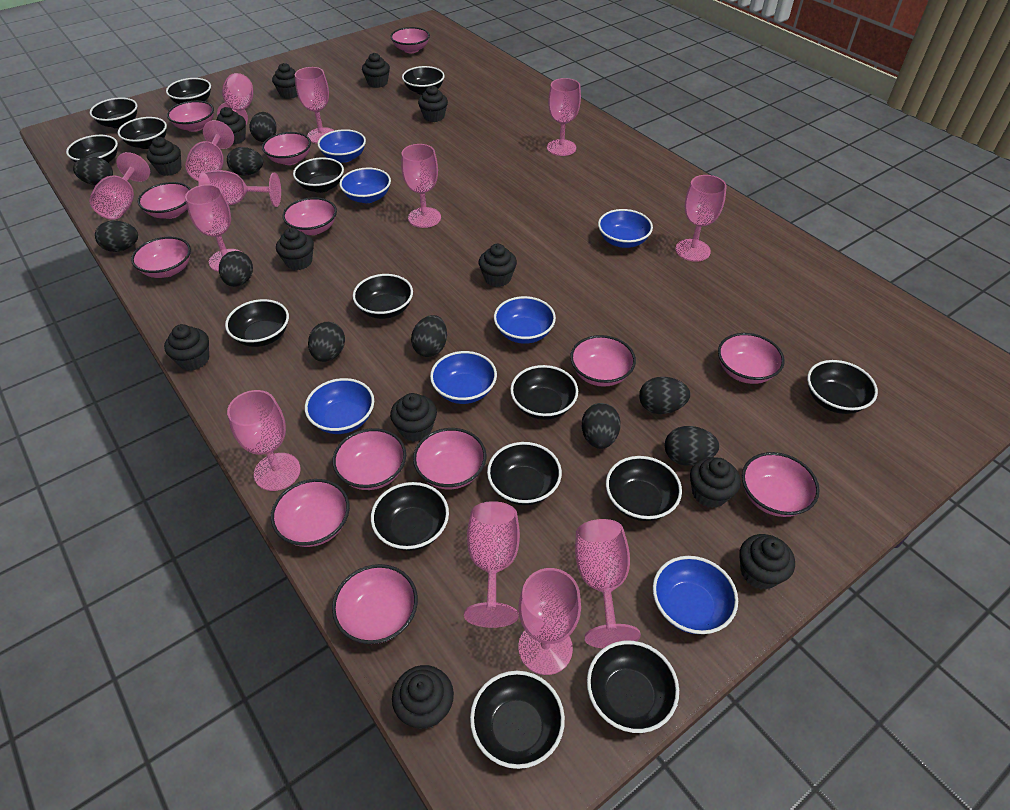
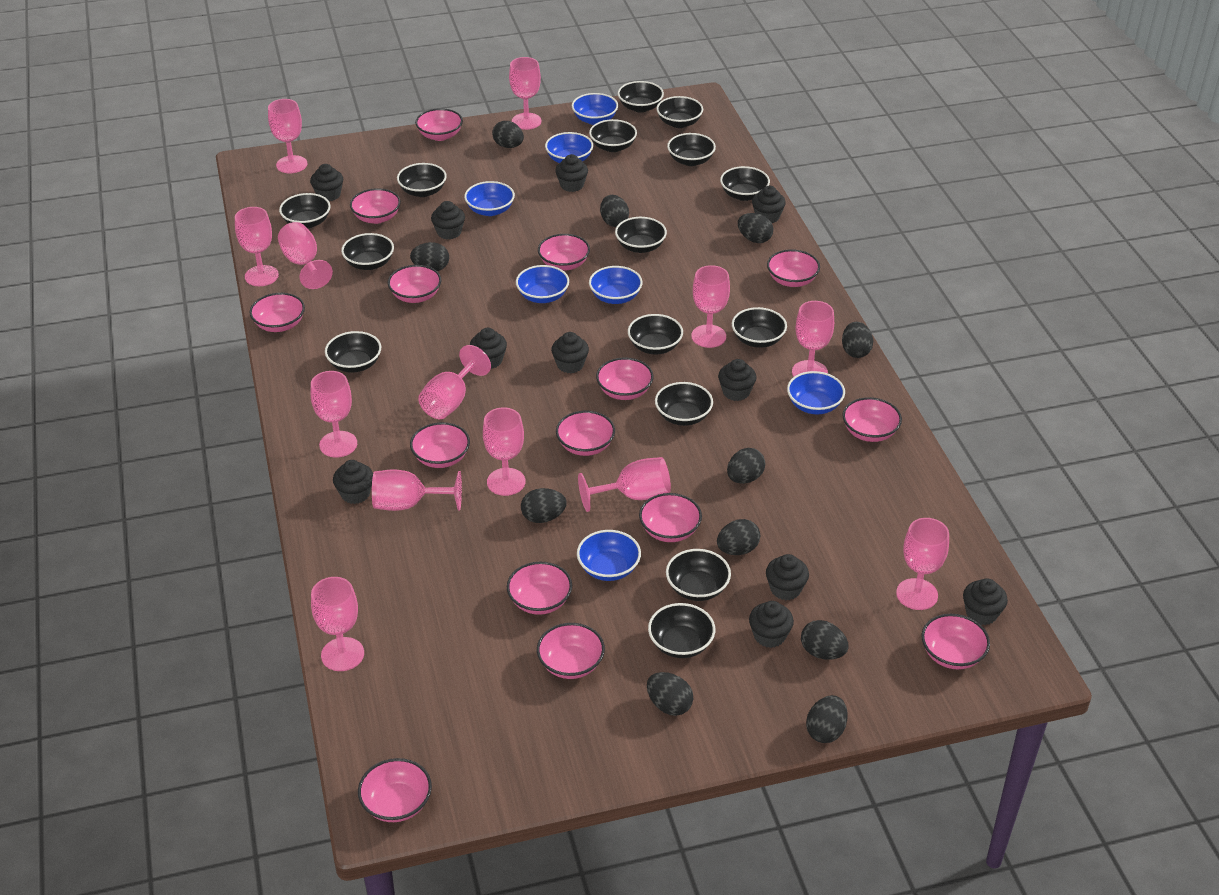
black cupcake: 12 -> 11
black egg: 10 -> 11
pink bowl: 13 -> 15

